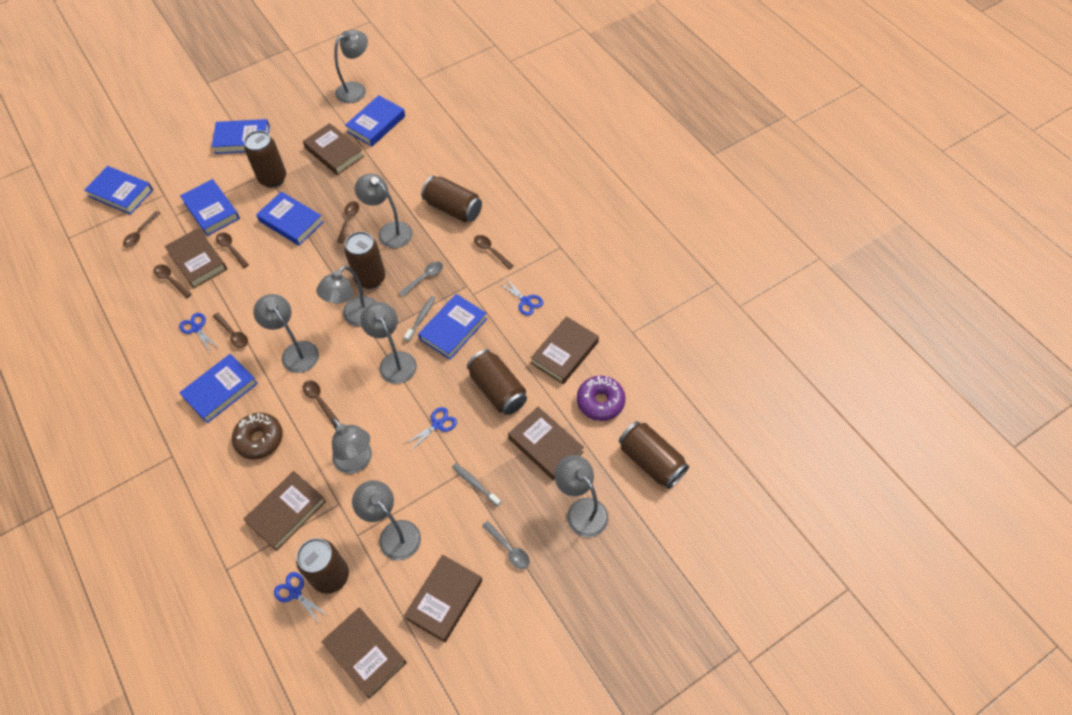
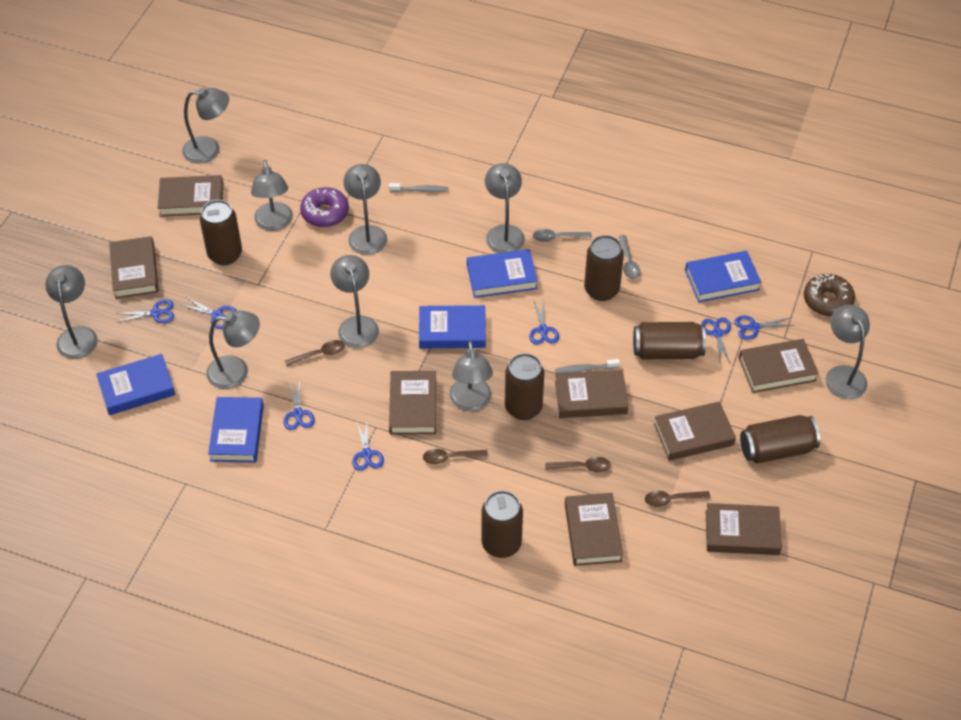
blue book: 7 -> 5
blue scissors: 4 -> 7
brown book: 7 -> 8
brown spoon: 7 -> 4
grey lamp: 8 -> 9

